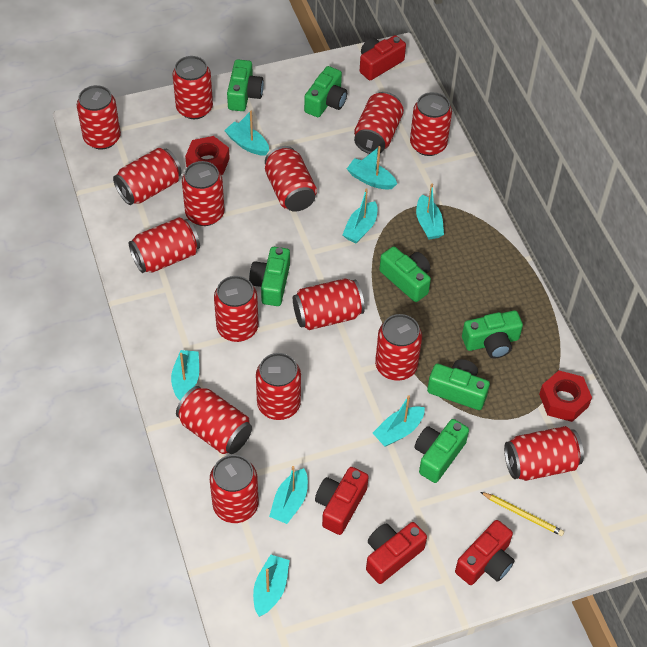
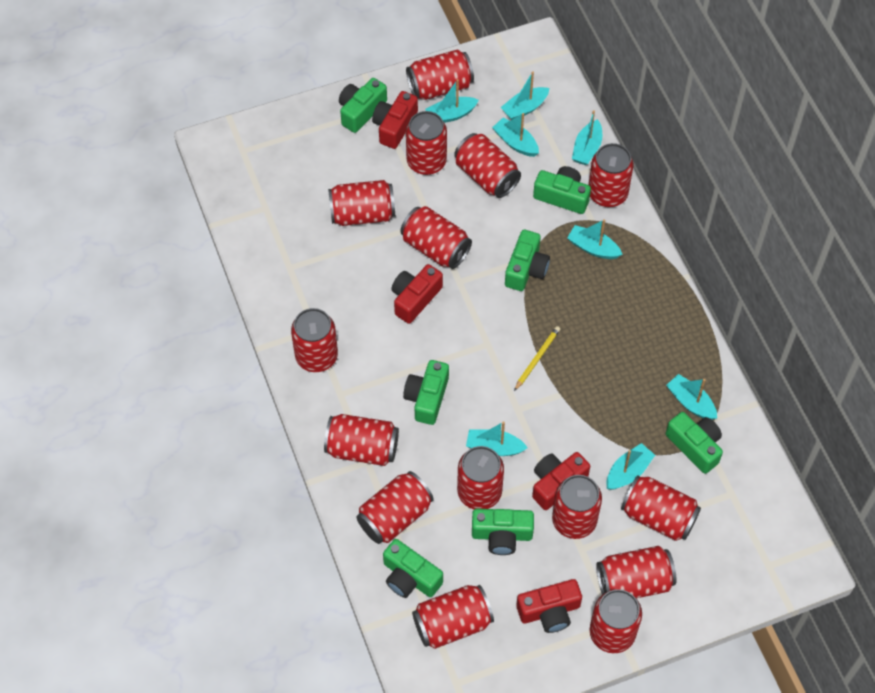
red nut: 2 -> 0

